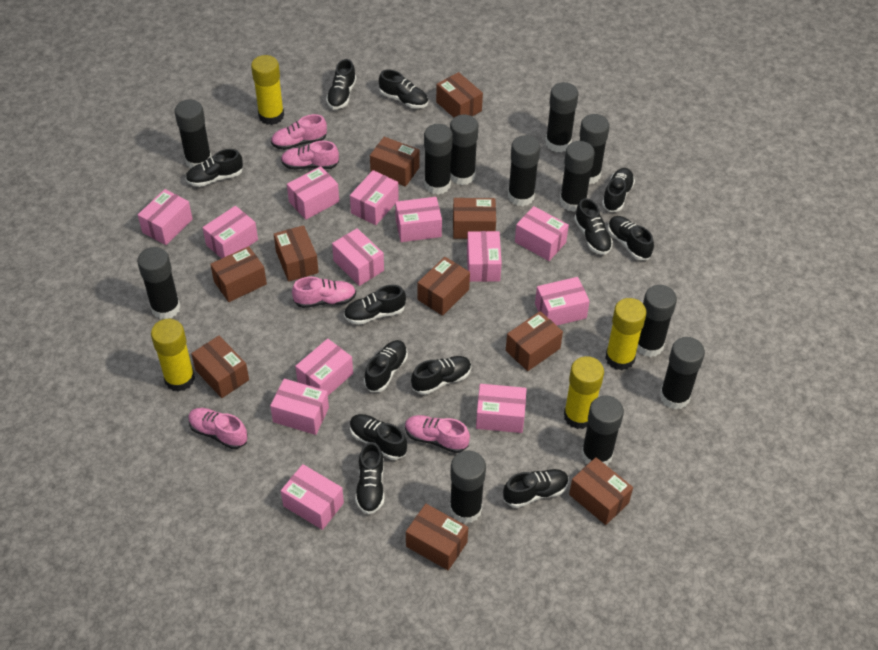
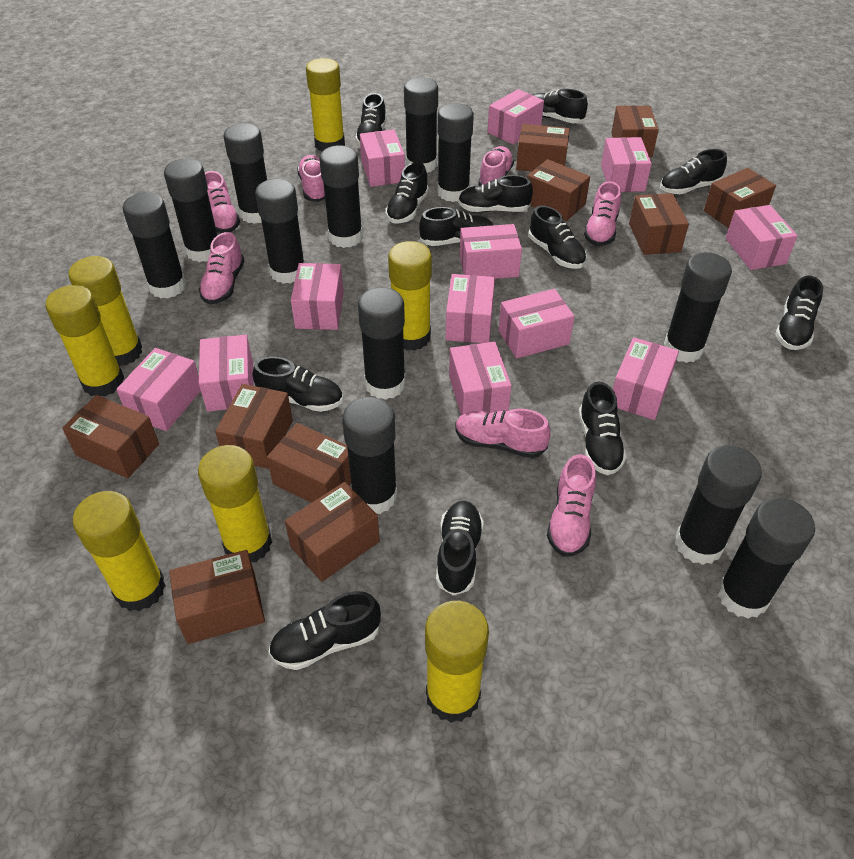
pink box: 13 -> 12
pink shoe: 5 -> 7
yellow glue stick: 4 -> 7

